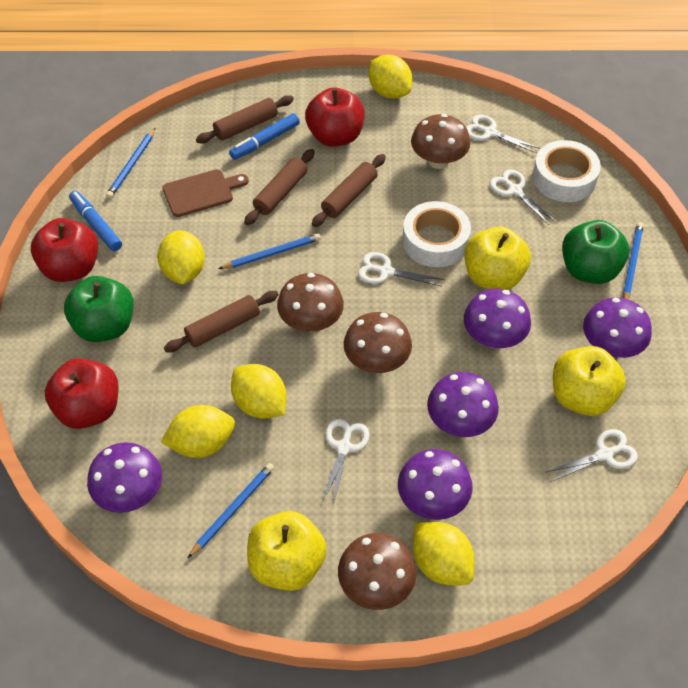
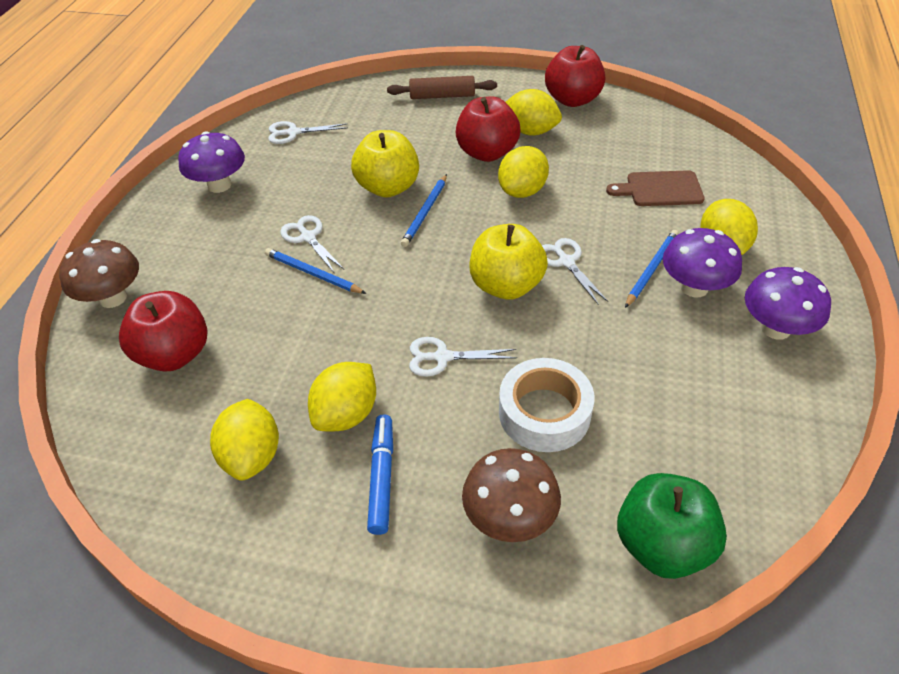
blue marker: 2 -> 1
blue pencil: 4 -> 3
brown mushroom: 4 -> 2
brown rolling pin: 4 -> 1
green apple: 2 -> 1
purple mushroom: 5 -> 3
white scissors: 5 -> 4
white tape: 2 -> 1
yellow apple: 3 -> 2

